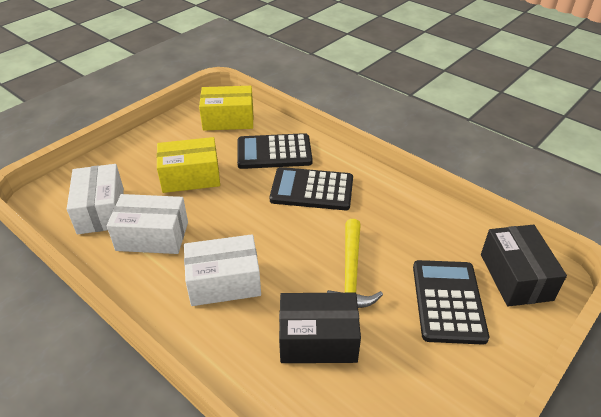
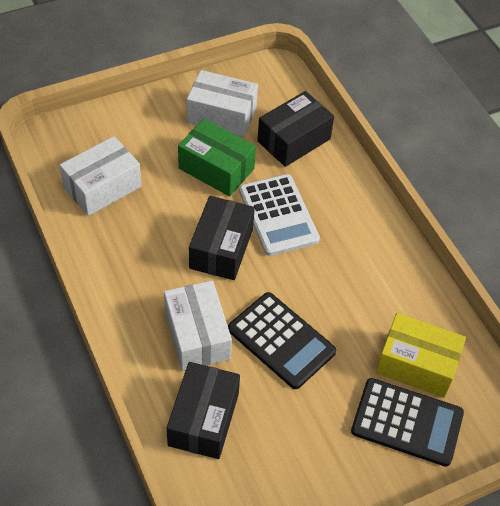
black box: 2 -> 3
black calculator: 3 -> 2
green box: 0 -> 1
white calculator: 0 -> 1
yellow box: 2 -> 1
yellow hammer: 1 -> 0

